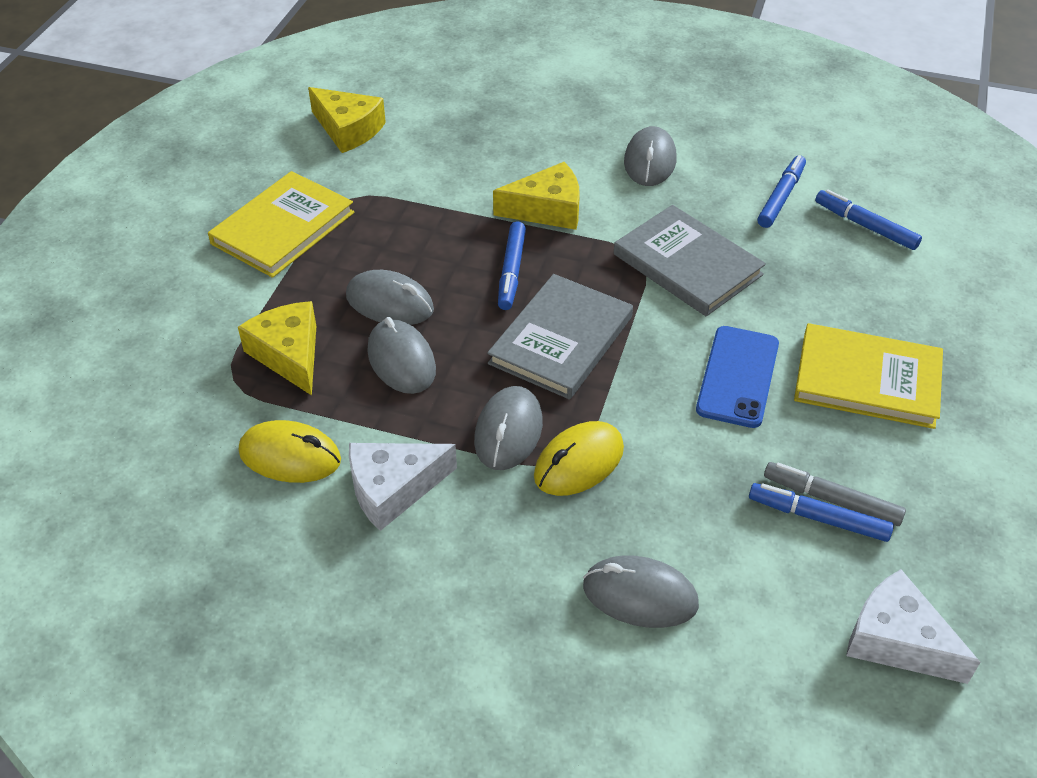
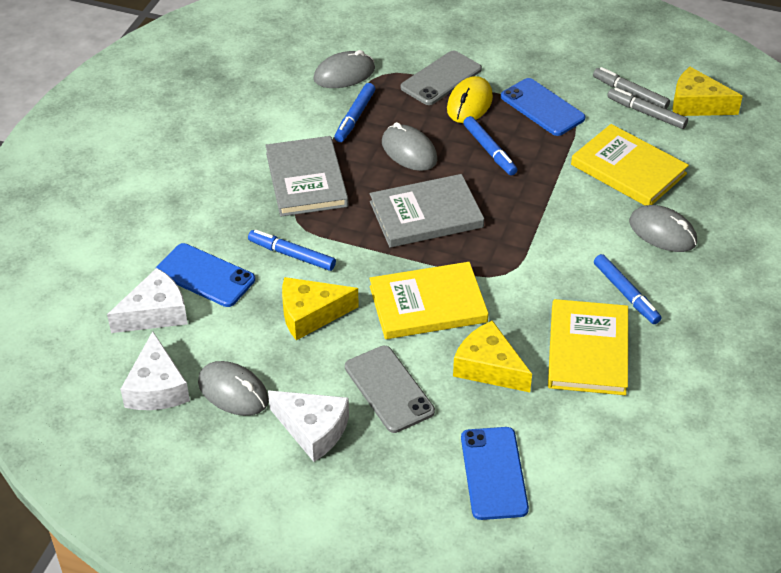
blue phone: 1 -> 3
grey marker: 1 -> 2
grey mouse: 5 -> 4
grey phone: 0 -> 2
white cheese: 2 -> 3
yellow book: 2 -> 3
yellow mouse: 2 -> 1

